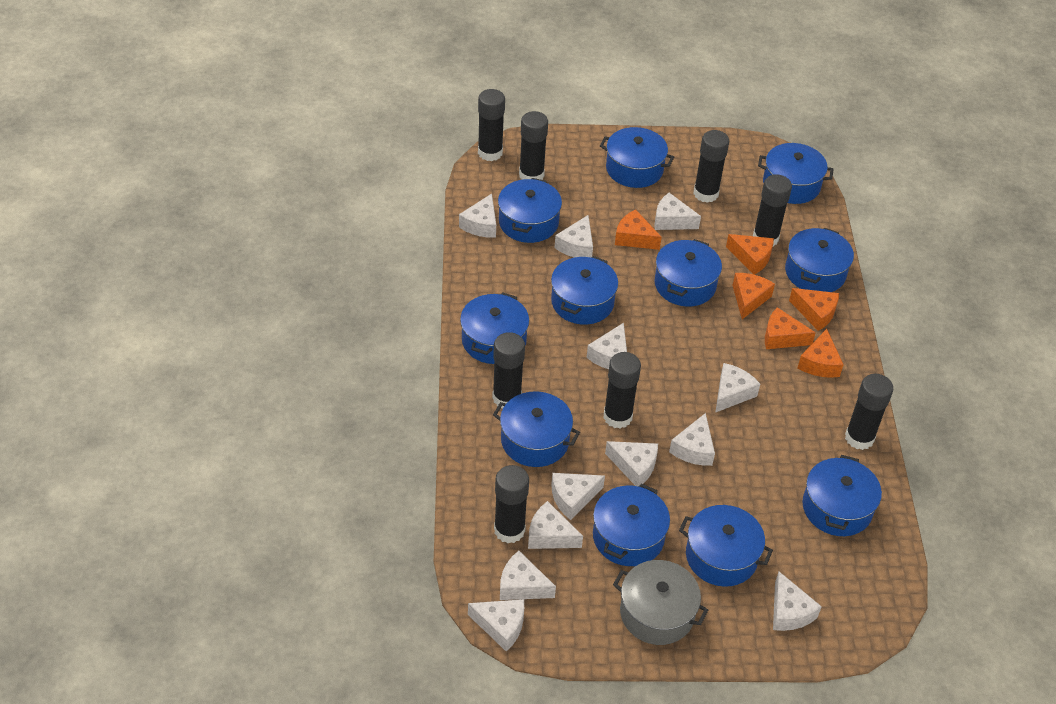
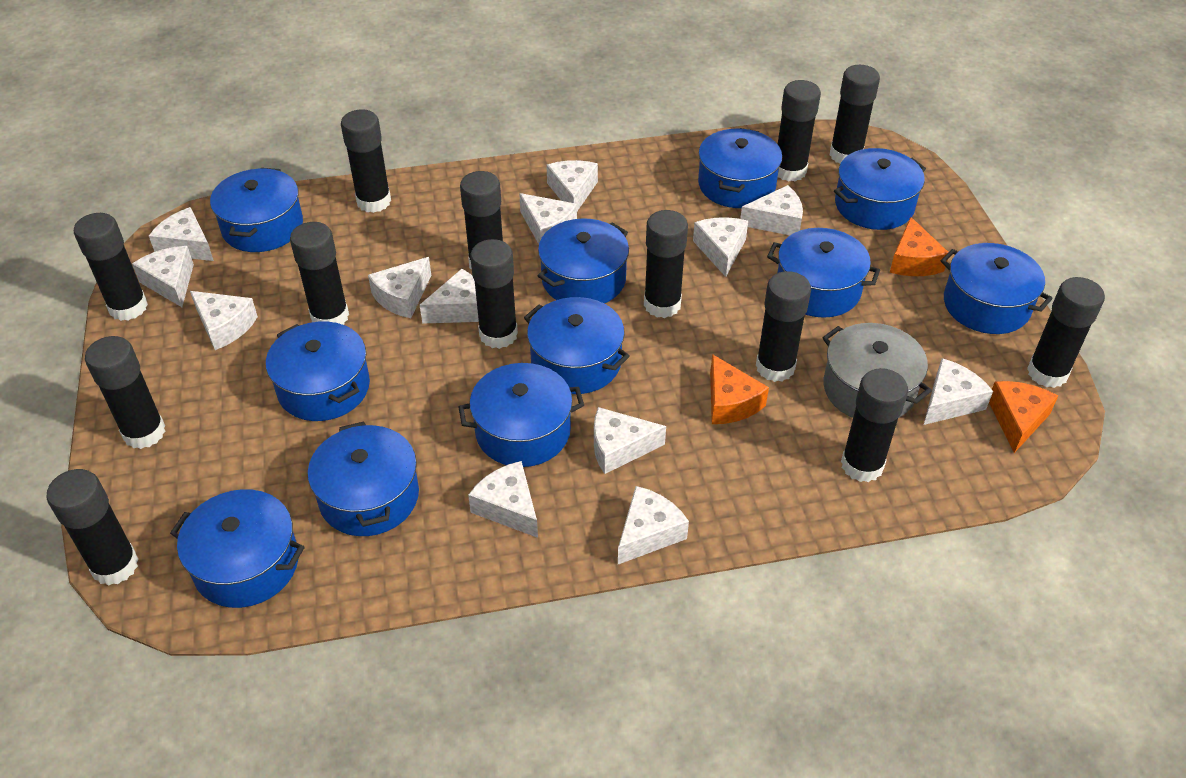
black glue stick: 8 -> 13
orange cheese: 6 -> 3
white cheese: 12 -> 13

